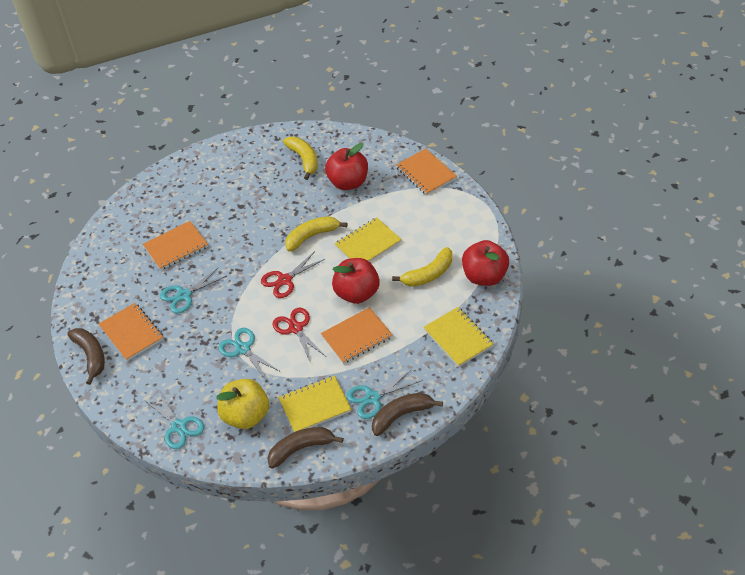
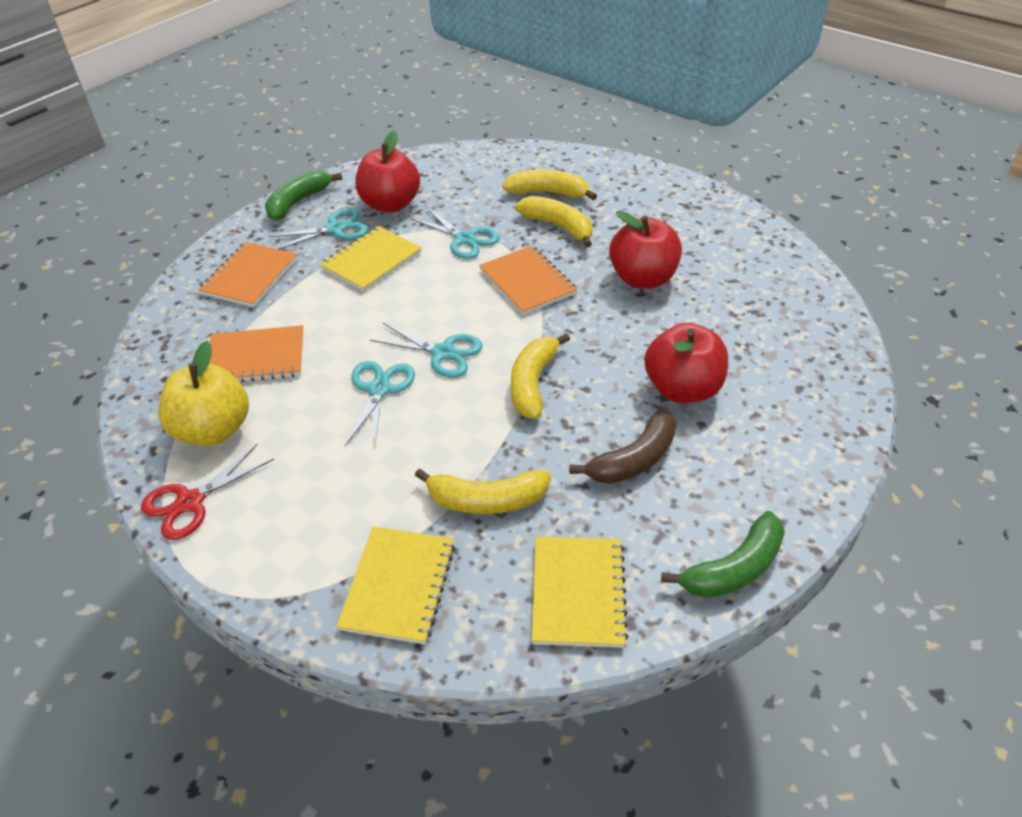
brown banana: 3 -> 1
green banana: 0 -> 2
orange notebook: 4 -> 3
red scissors: 2 -> 1
yellow banana: 3 -> 4

